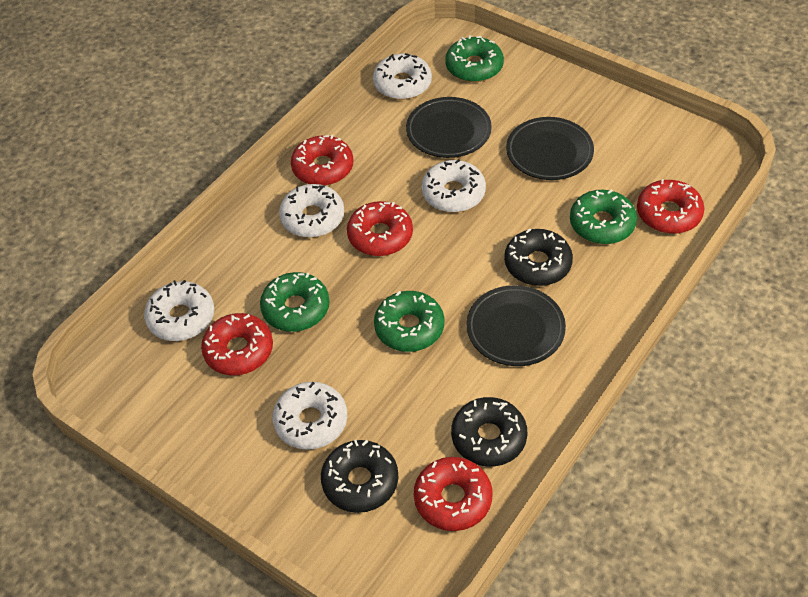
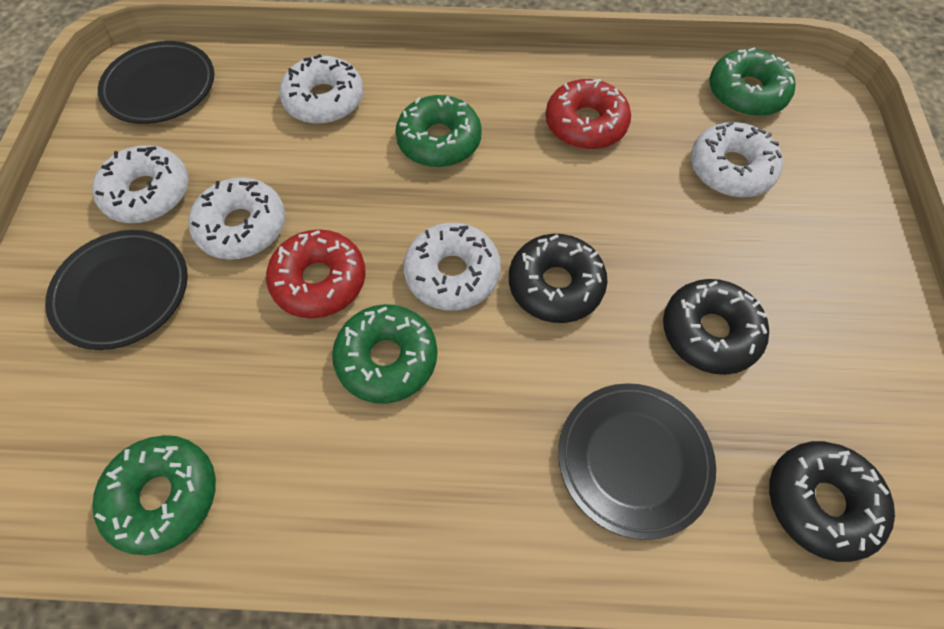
red donut: 5 -> 2

